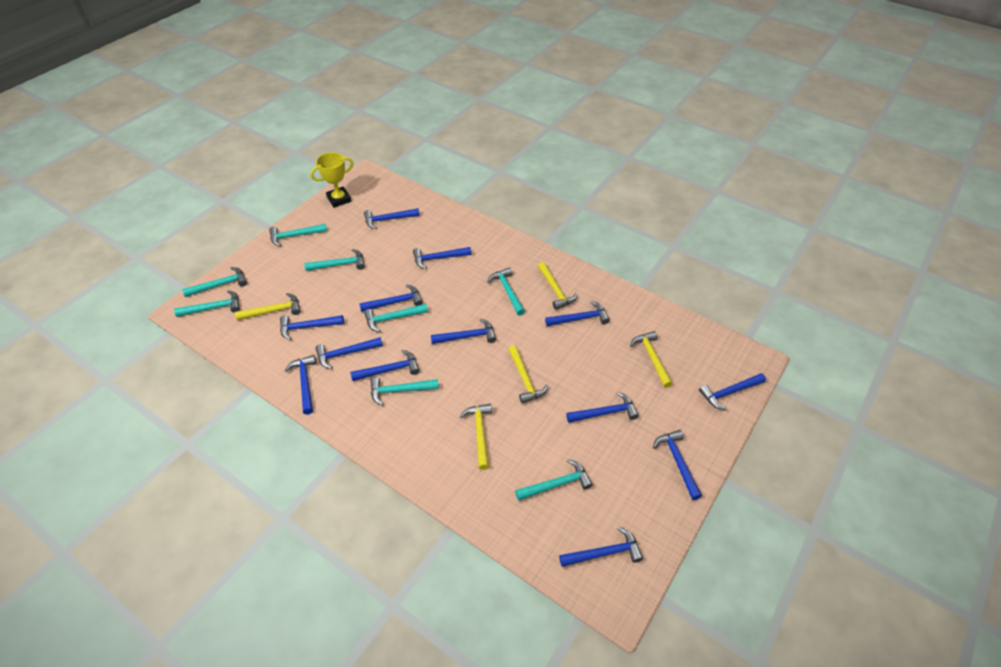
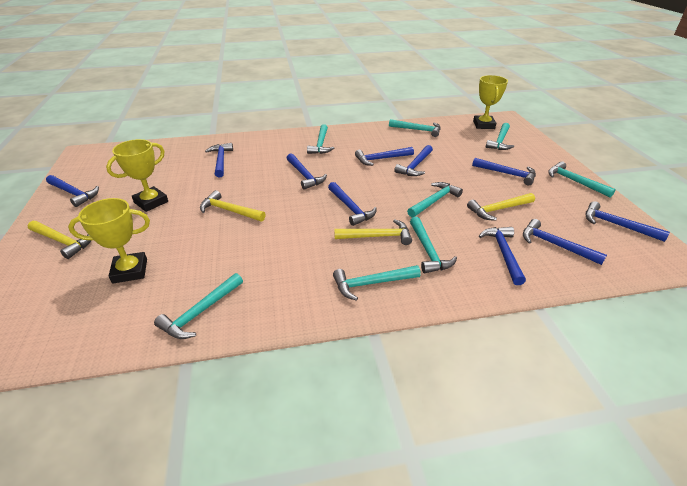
blue hammer: 13 -> 10
yellow hammer: 5 -> 4
yellow trophy: 1 -> 3

